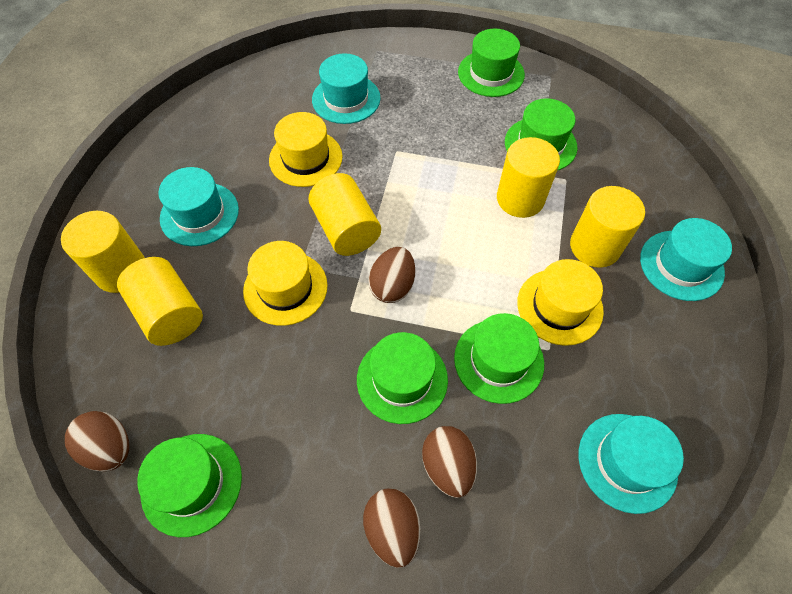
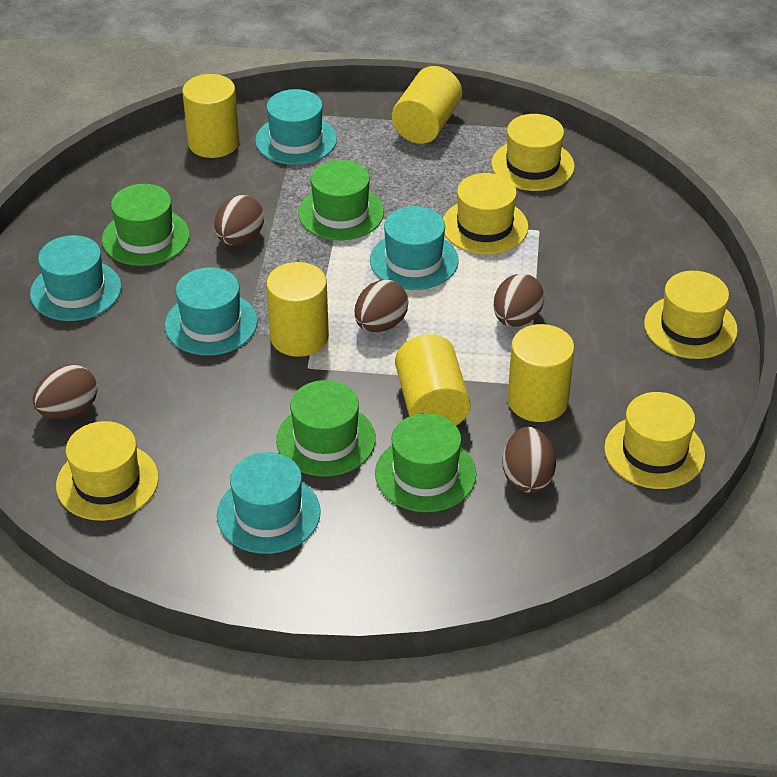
brown egg: 4 -> 5
green hat: 5 -> 4
turquoise hat: 4 -> 5
yellow hat: 3 -> 5

